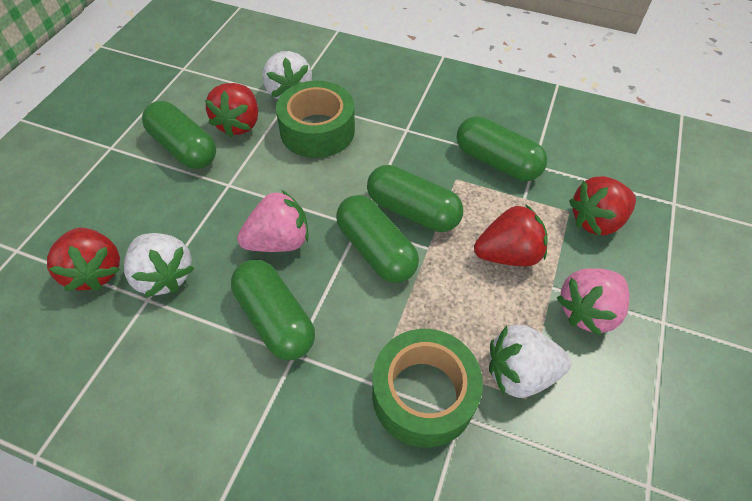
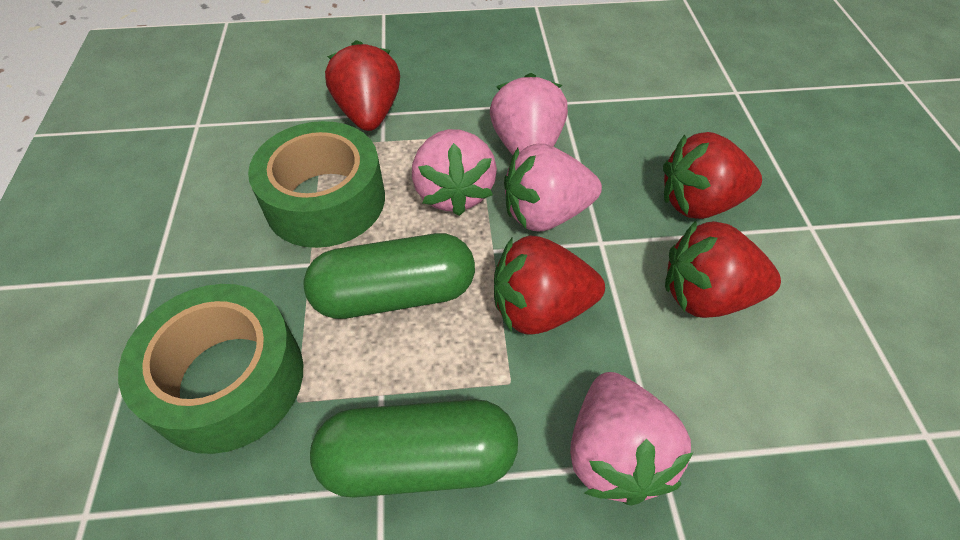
green capsule: 5 -> 2
pink strawberry: 2 -> 4
white strawberry: 3 -> 0

